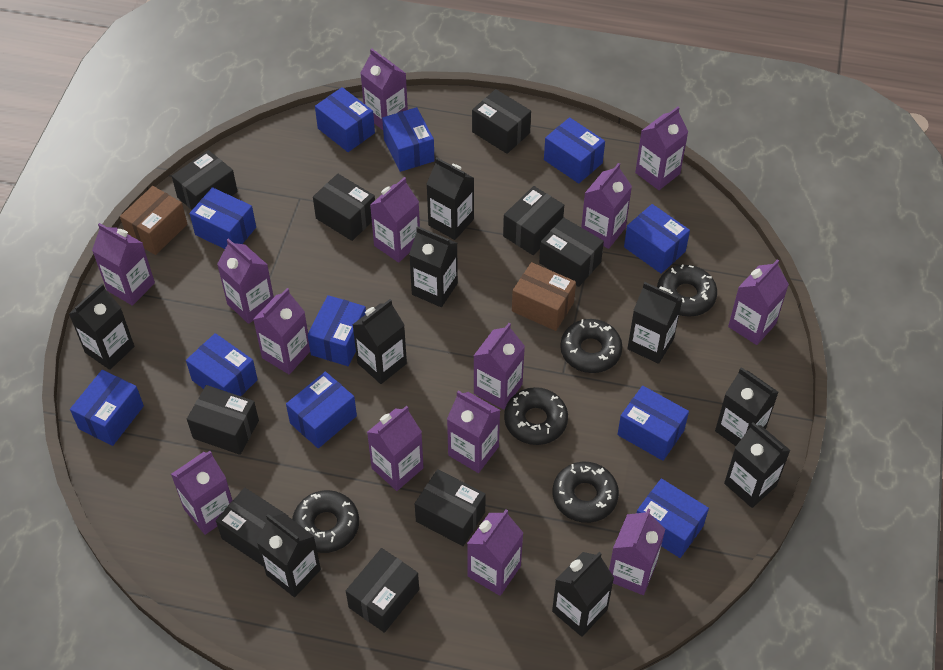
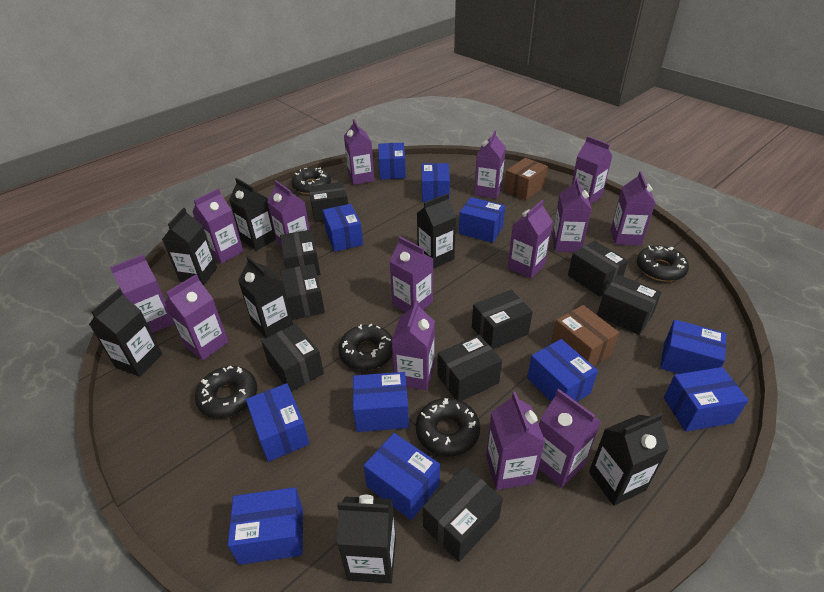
black carton: 9 -> 7

